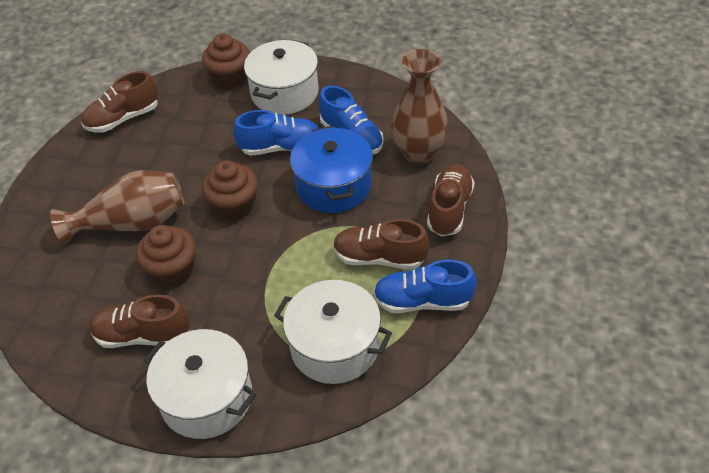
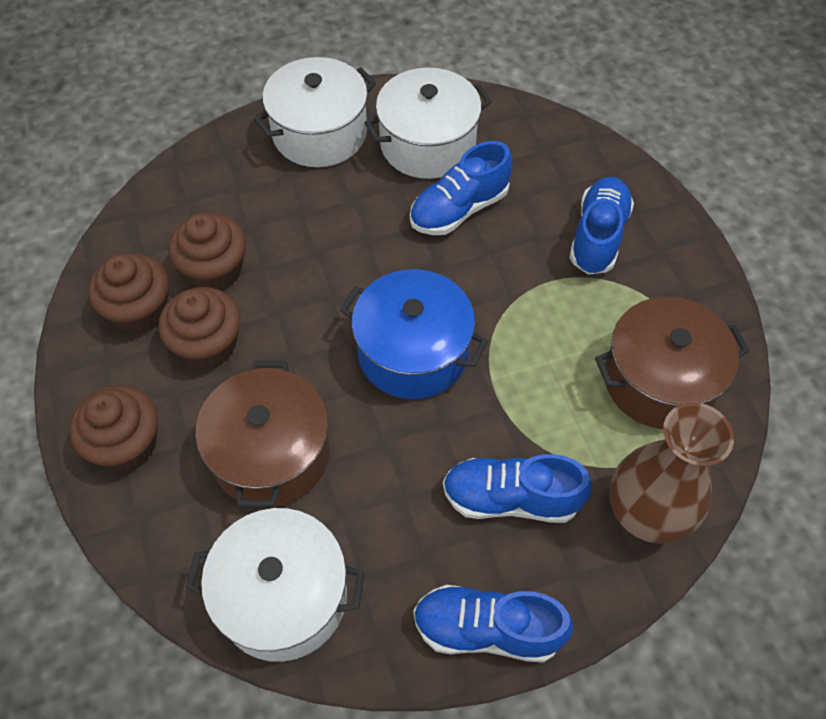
blue shoe: 3 -> 4
brown cupcake: 3 -> 4
brown pot: 0 -> 2
brown shoe: 4 -> 0
brown vase: 2 -> 1

